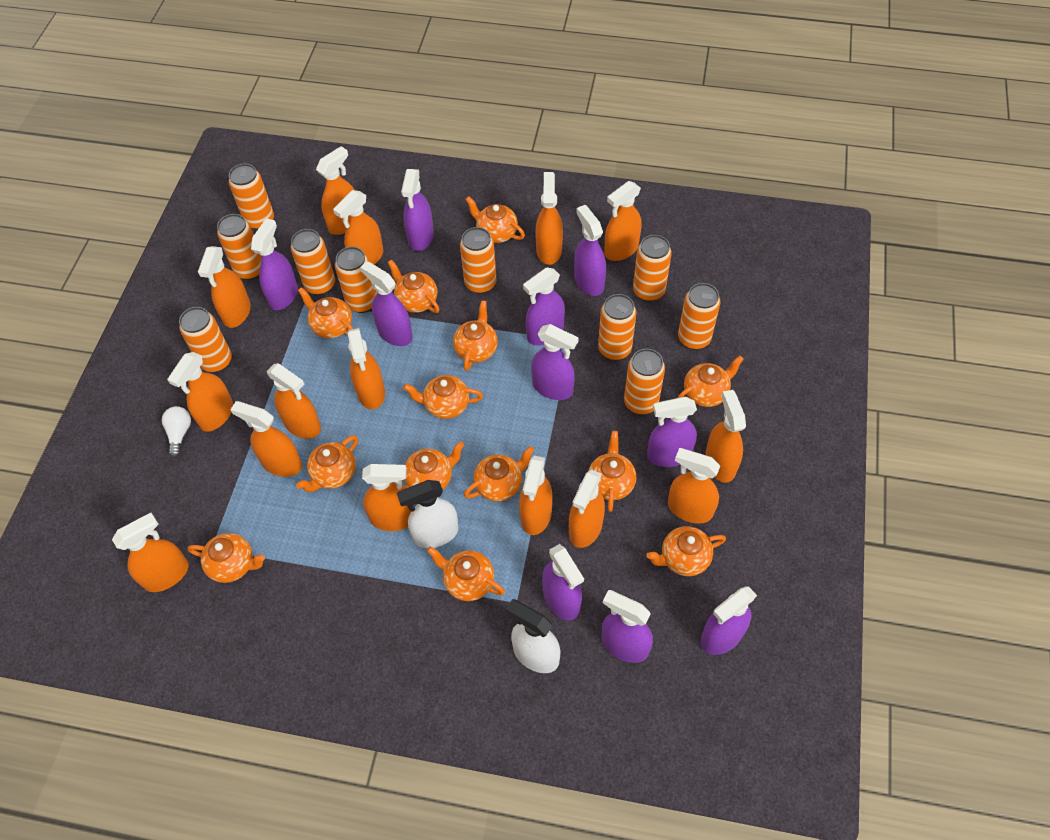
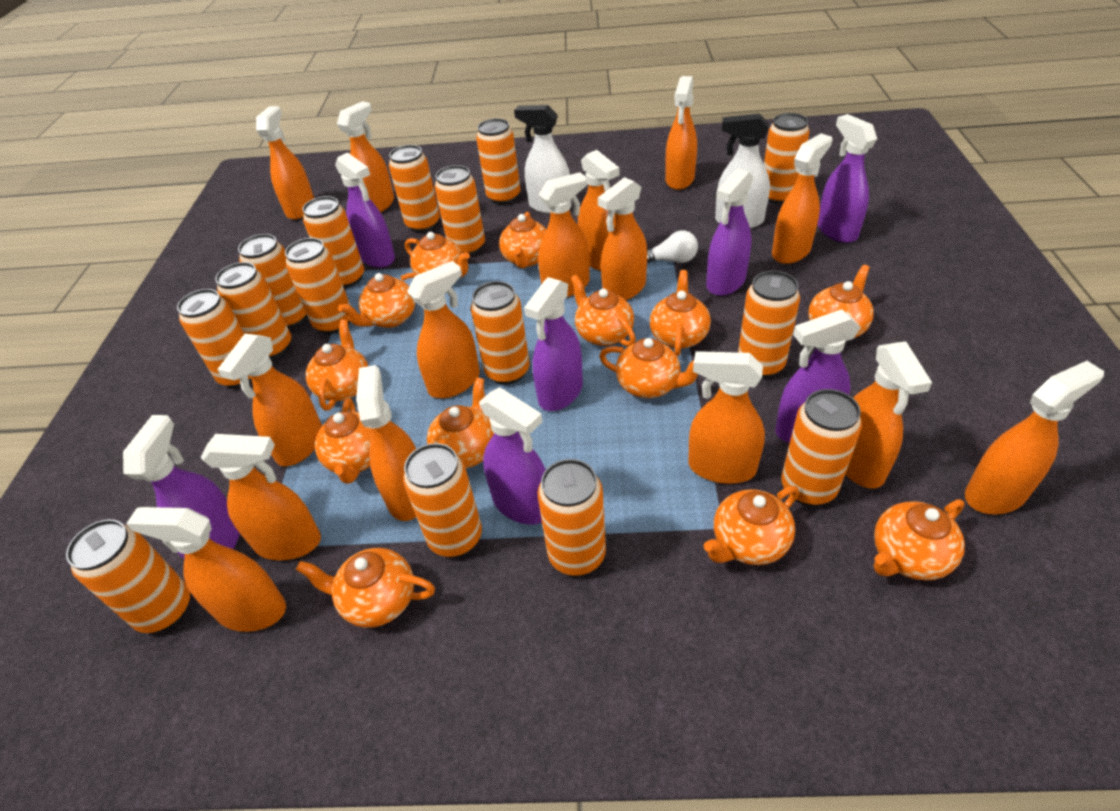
orange can: 10 -> 15
purple spray bottle: 10 -> 7

